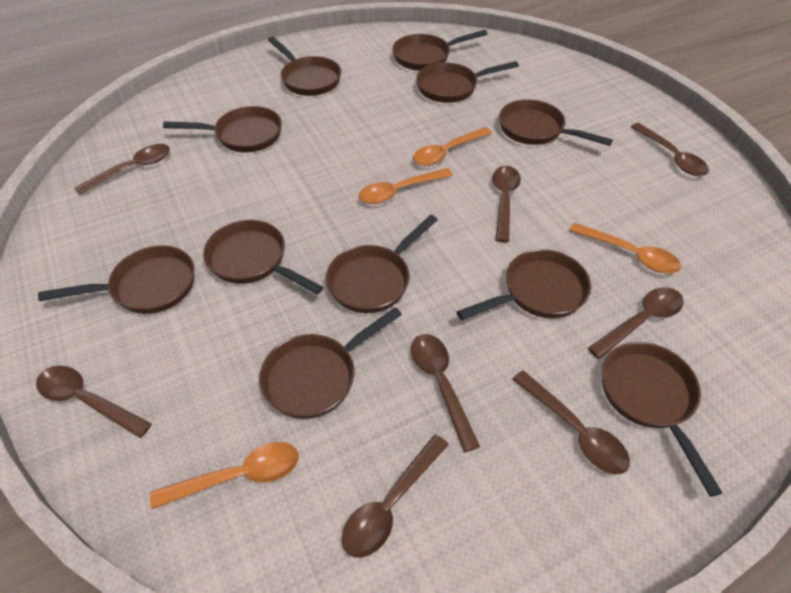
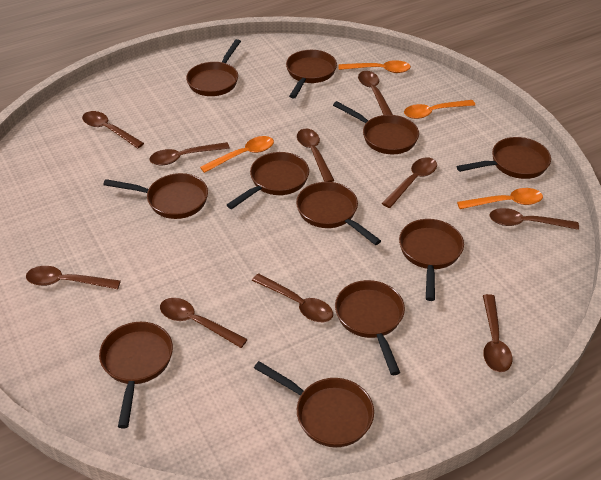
brown spoon: 8 -> 10

